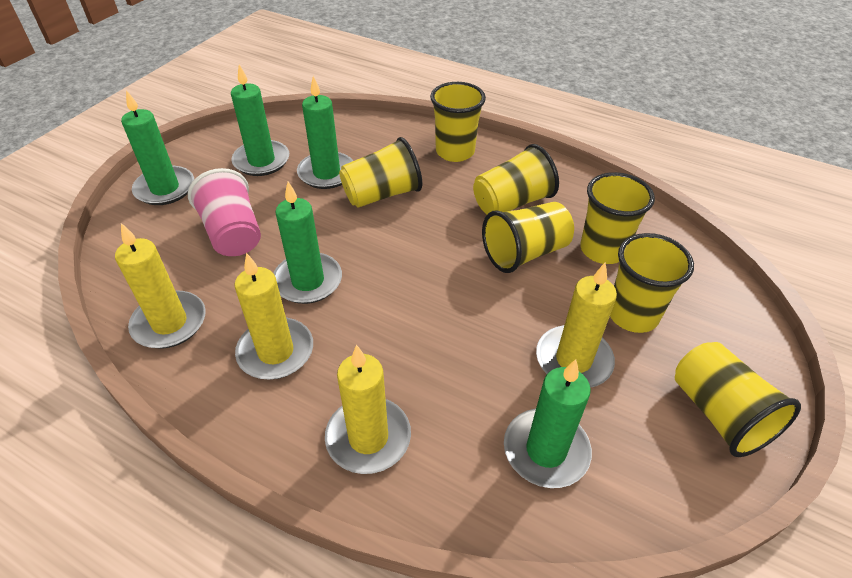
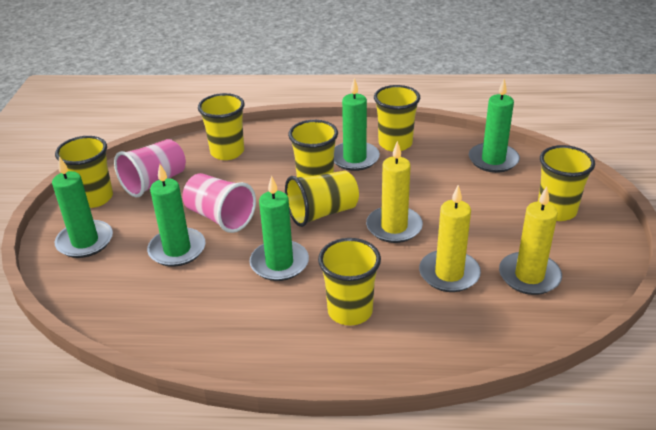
pink cup: 1 -> 2
yellow candle: 4 -> 3

